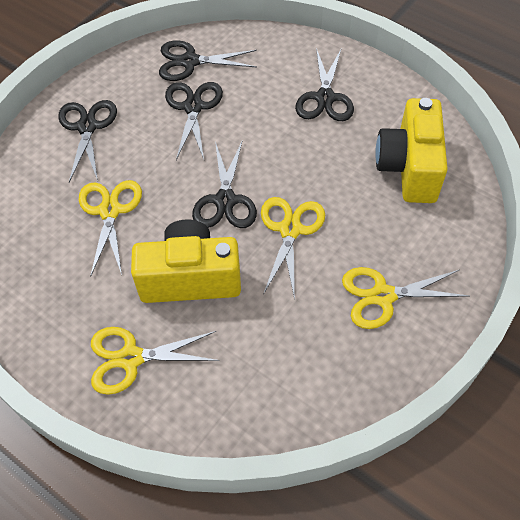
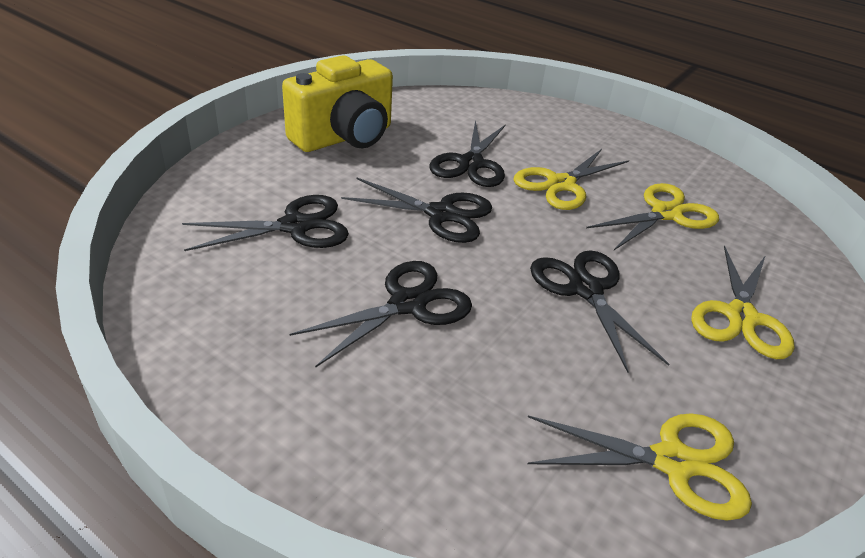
yellow camera: 2 -> 1

